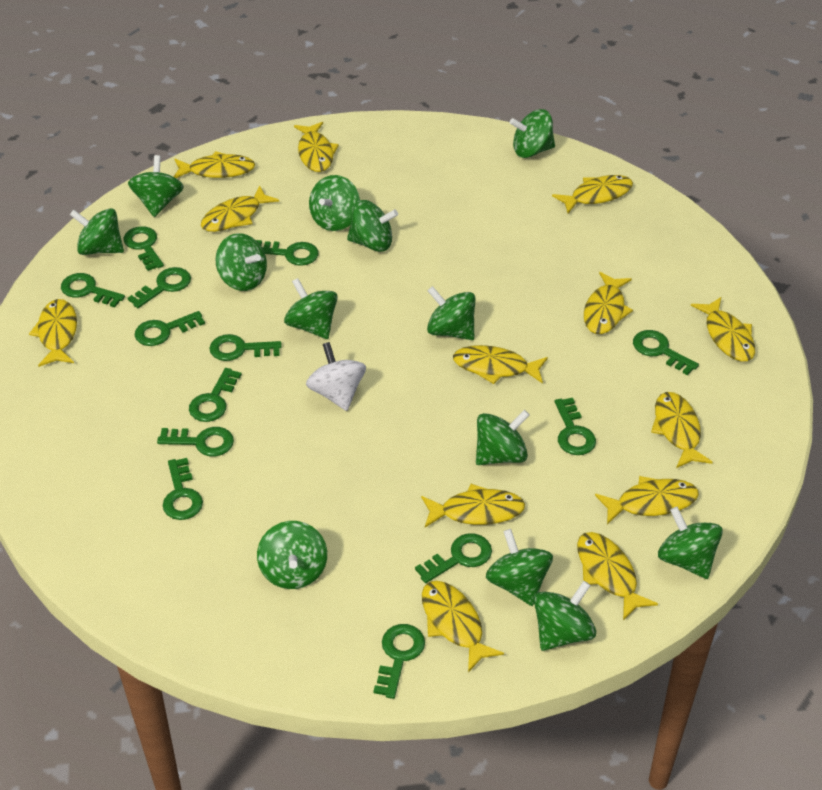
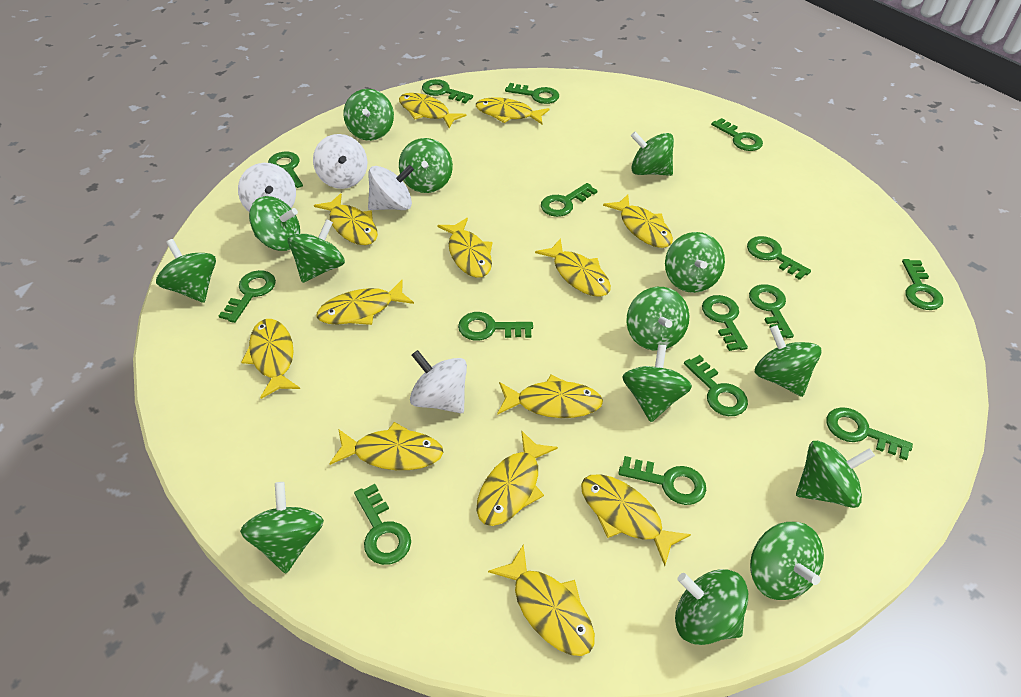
green key: 13 -> 15
green spinning top: 13 -> 14
white spinning top: 1 -> 4

